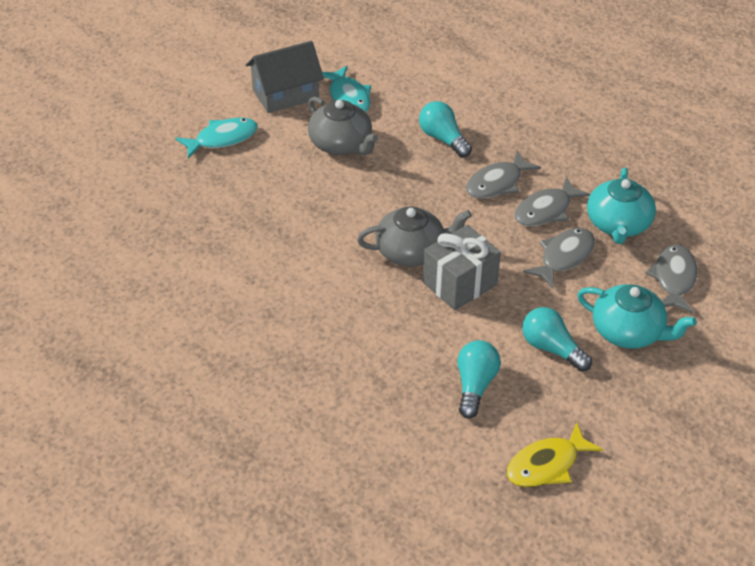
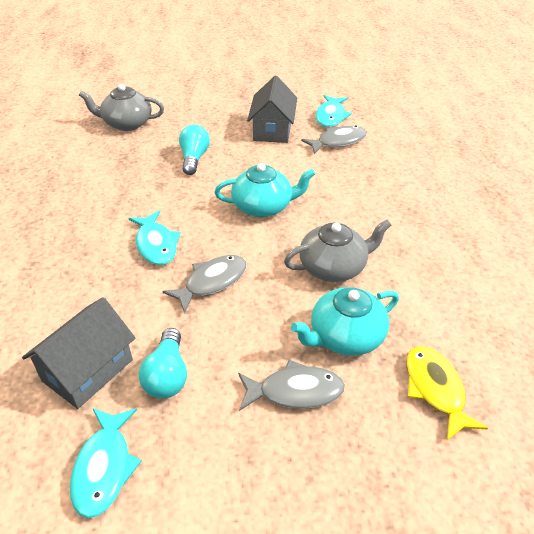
grey fish: 4 -> 3
grey gift: 1 -> 0
grey house: 1 -> 2
turquoise fish: 2 -> 3
turquoise light bulb: 3 -> 2

